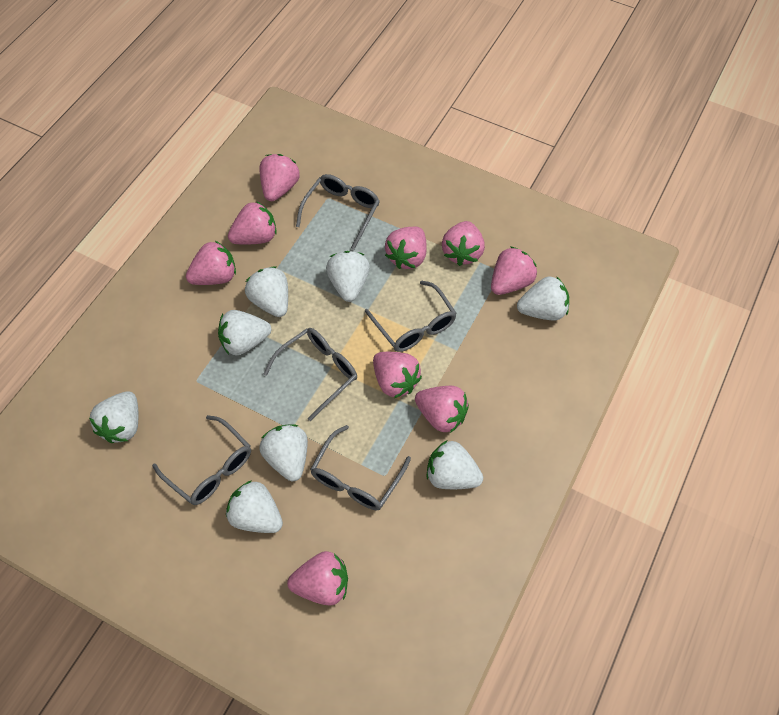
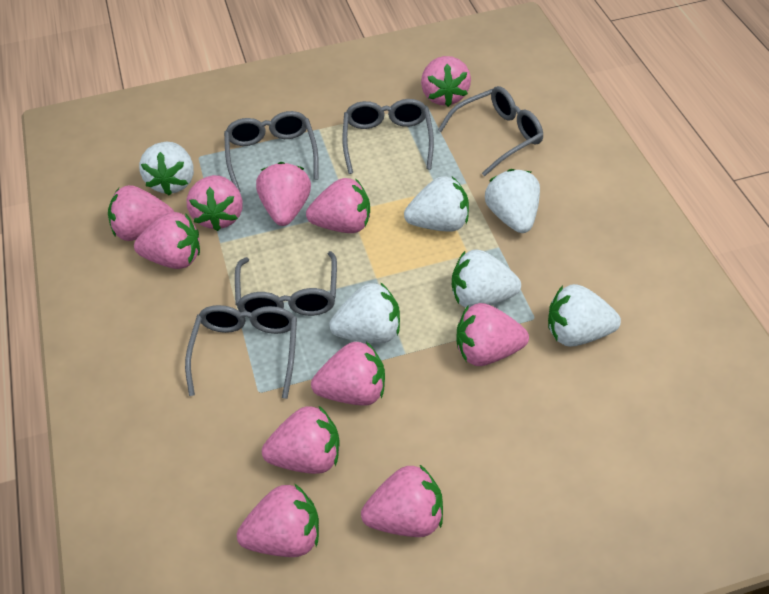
pink strawberry: 9 -> 11
white strawberry: 8 -> 6

